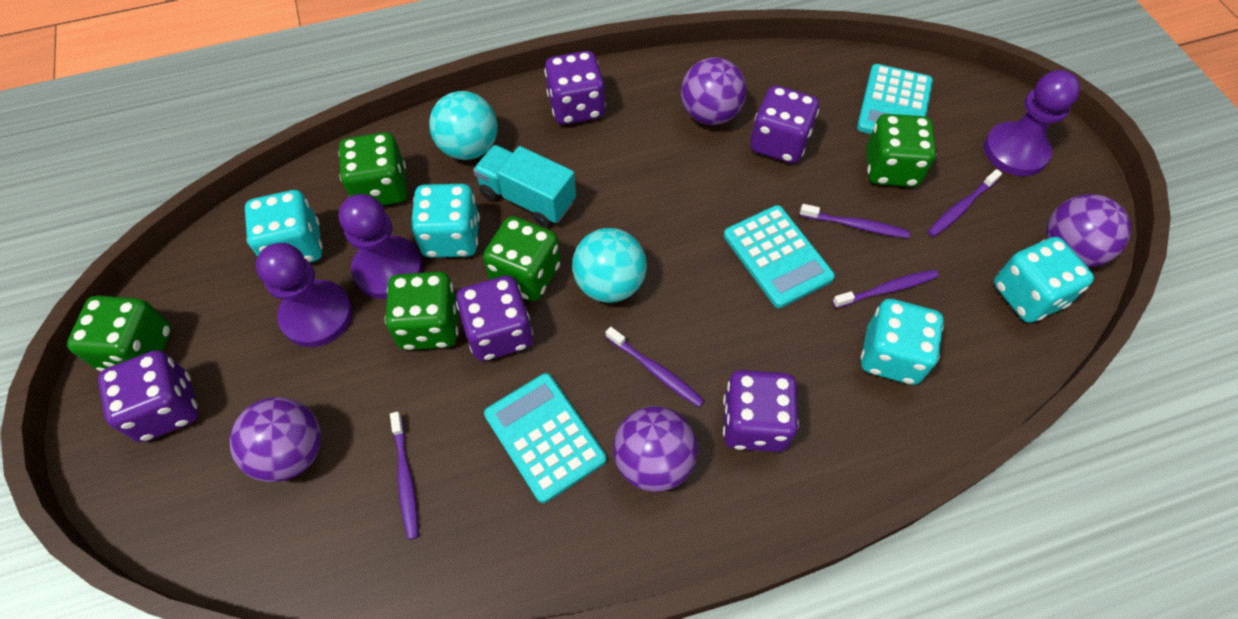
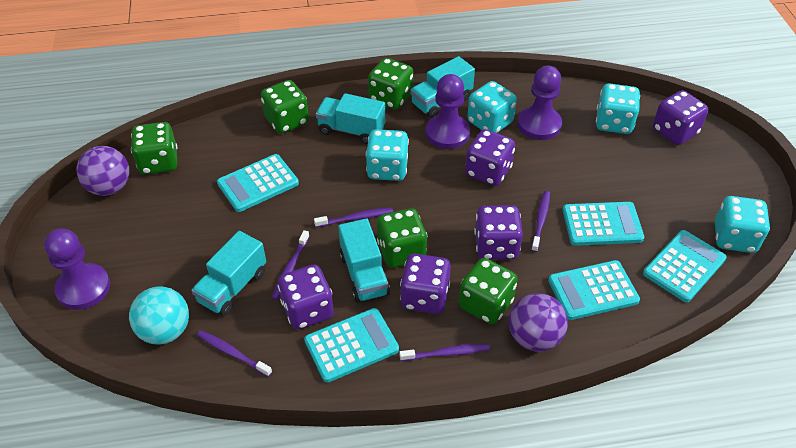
purple ball: 4 -> 2
turquoise ball: 2 -> 1
turquoise calculator: 3 -> 5
turquoise truck: 1 -> 4

